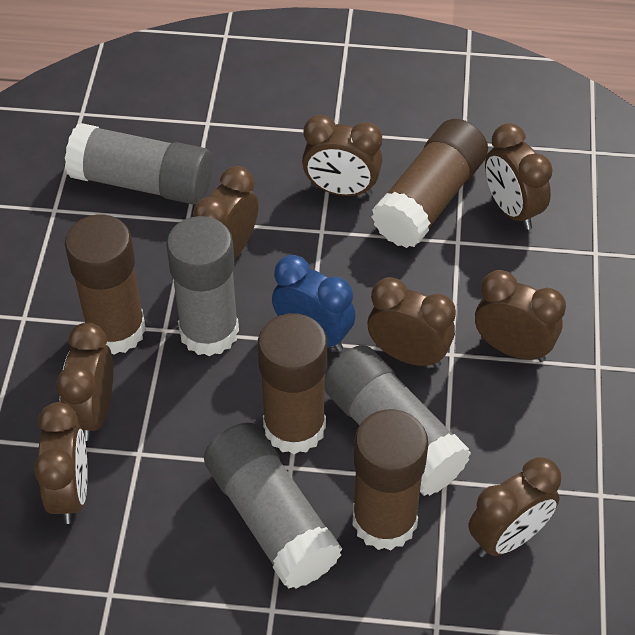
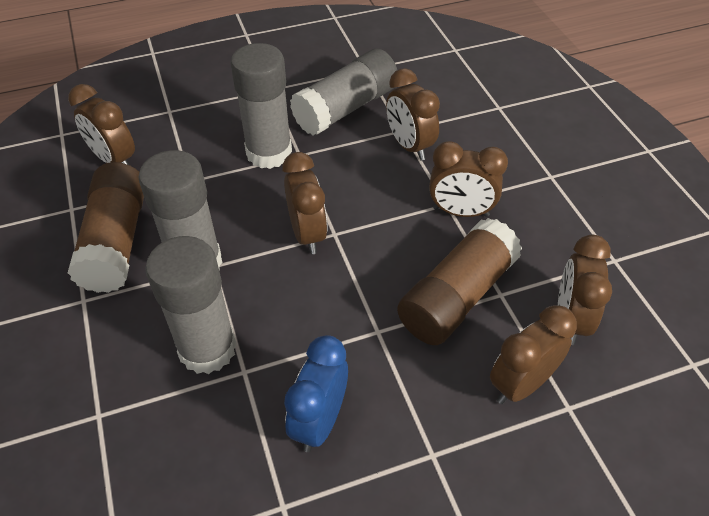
brown clock: 8 -> 6
brown glue stick: 4 -> 2

